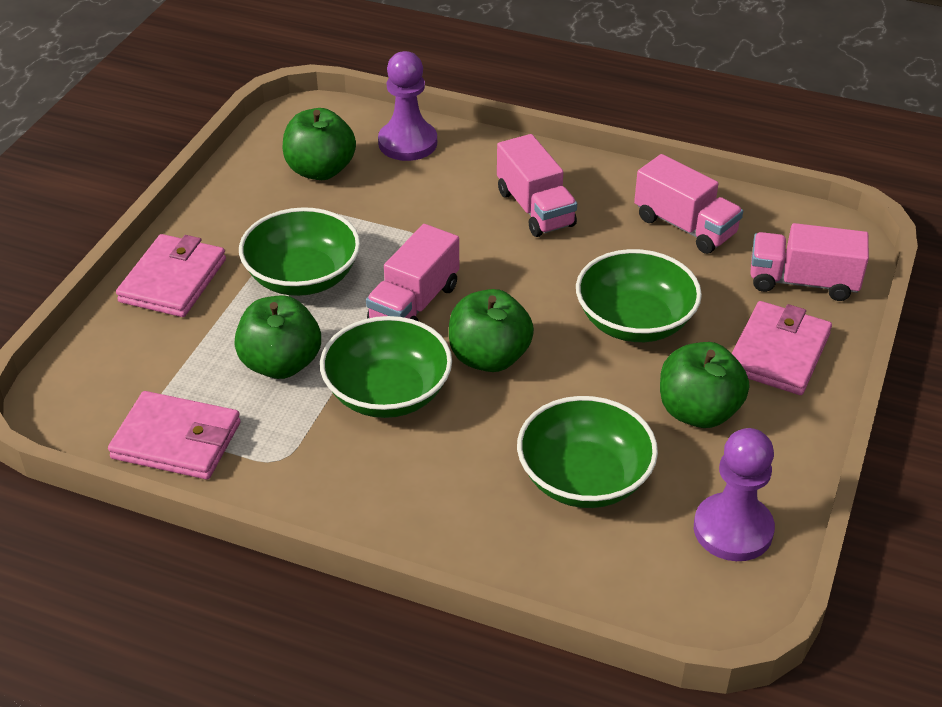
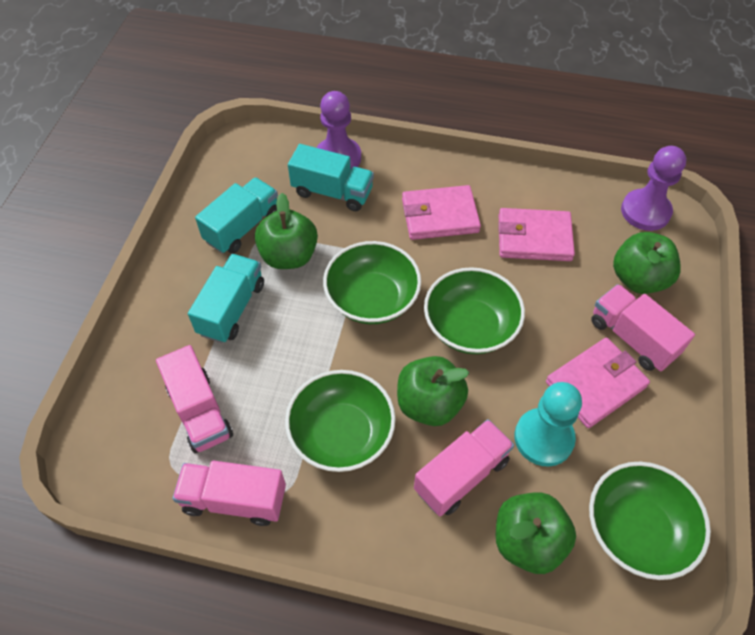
turquoise pawn: 0 -> 1
turquoise truck: 0 -> 3

